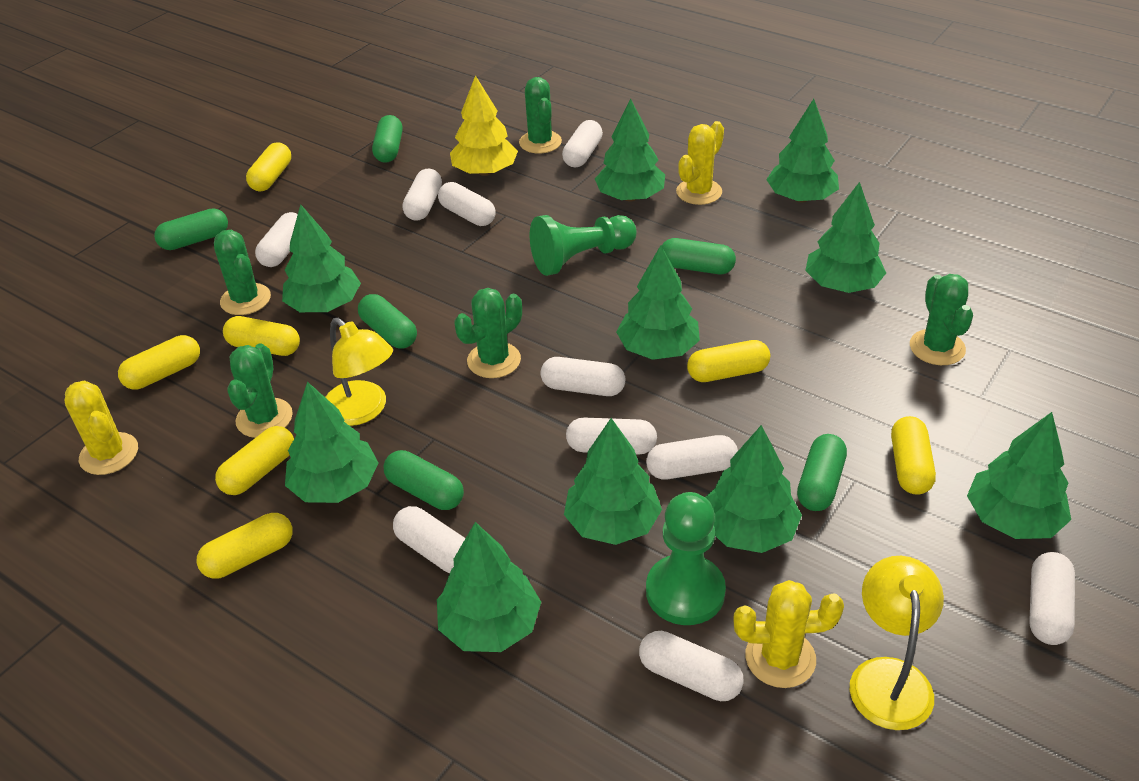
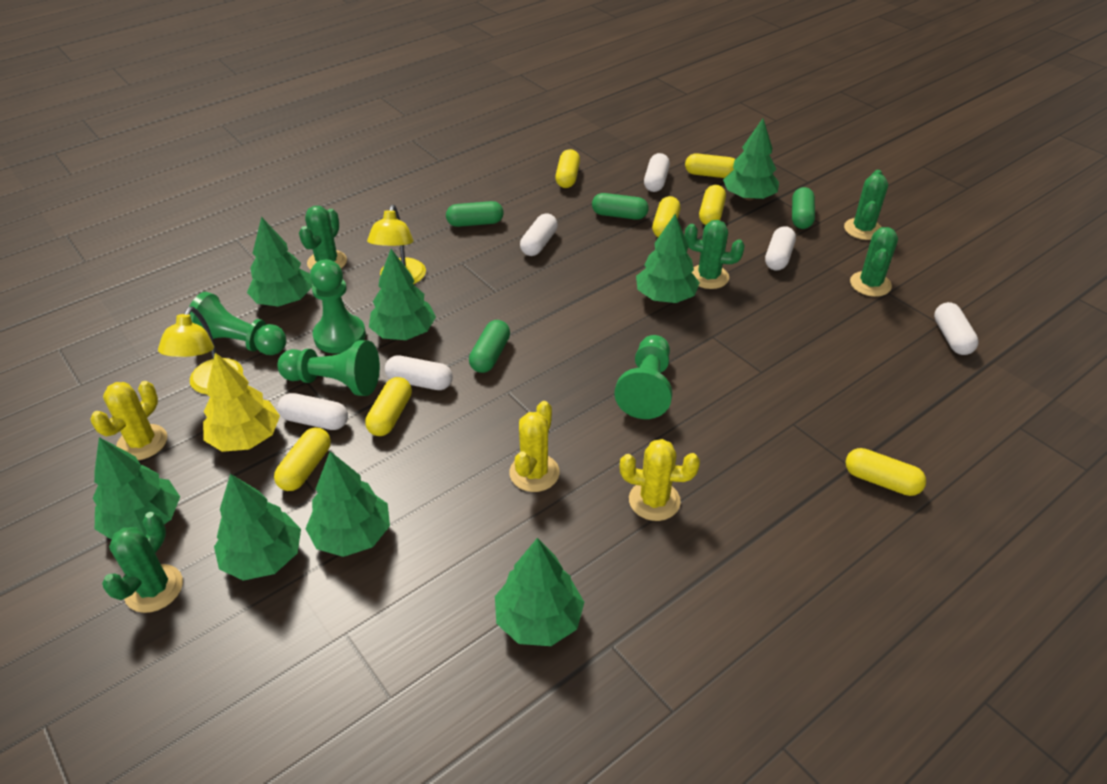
green capsule: 6 -> 4
green pawn: 2 -> 4
green tree: 10 -> 8
white capsule: 10 -> 6

